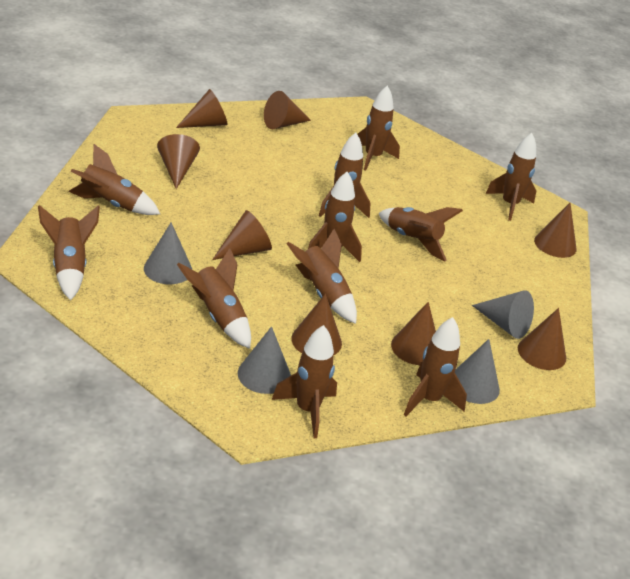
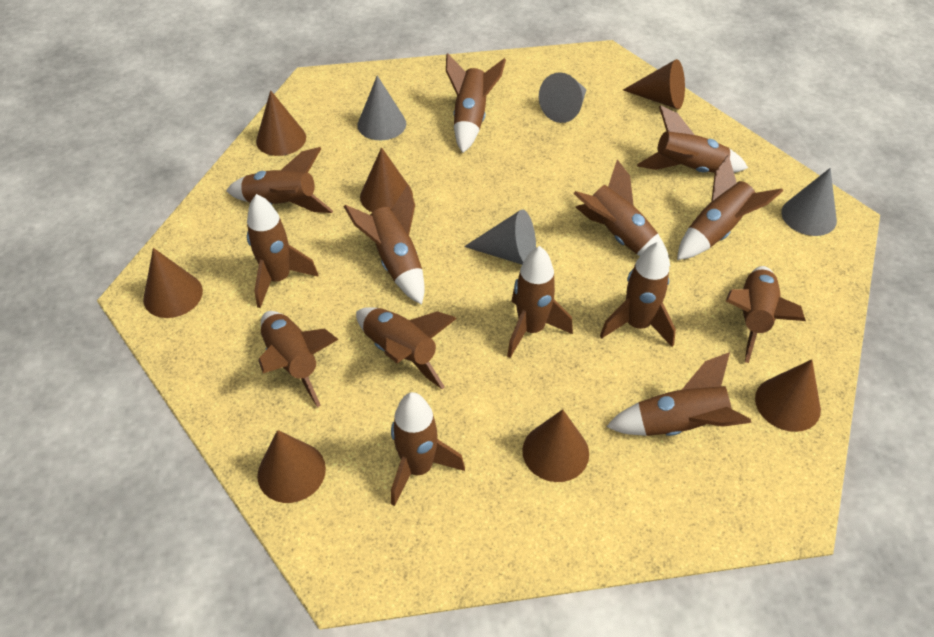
brown cone: 8 -> 7
brown rocket: 11 -> 14

